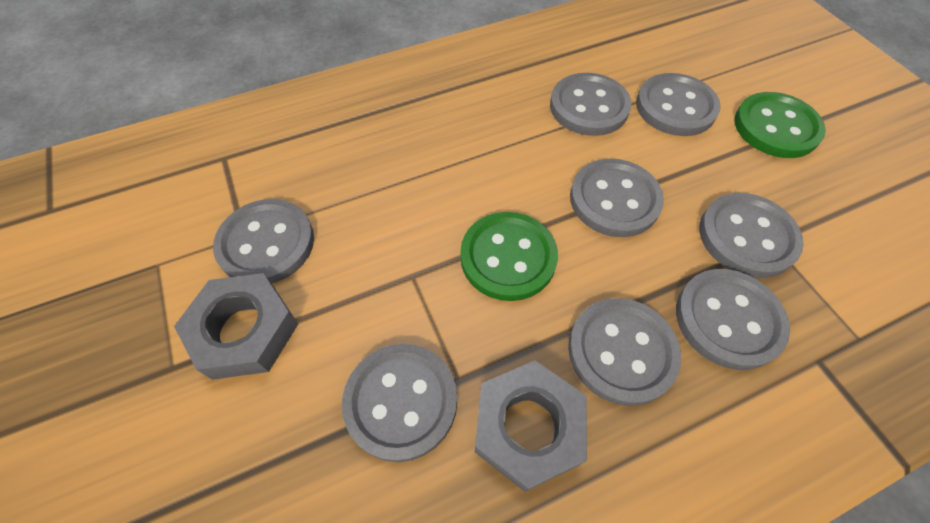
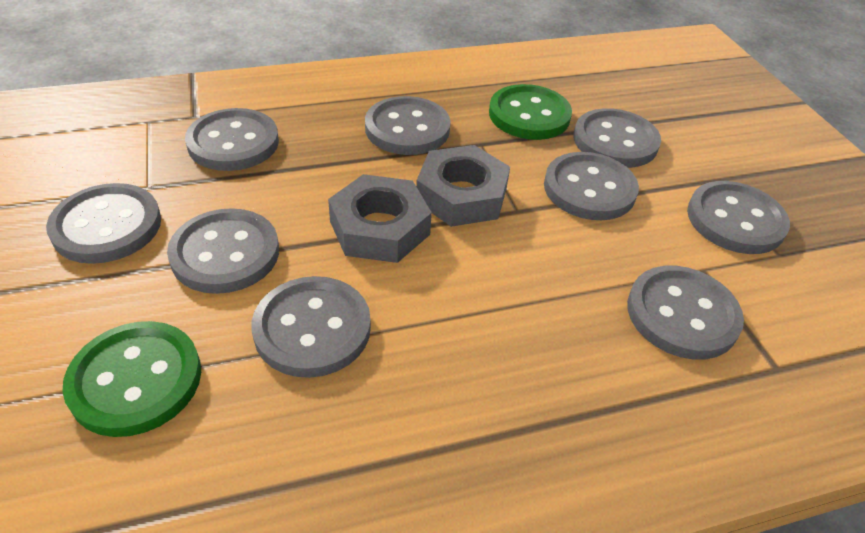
grey button: 8 -> 9

